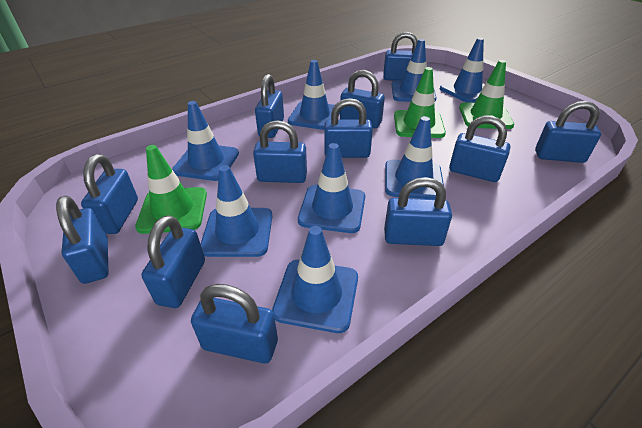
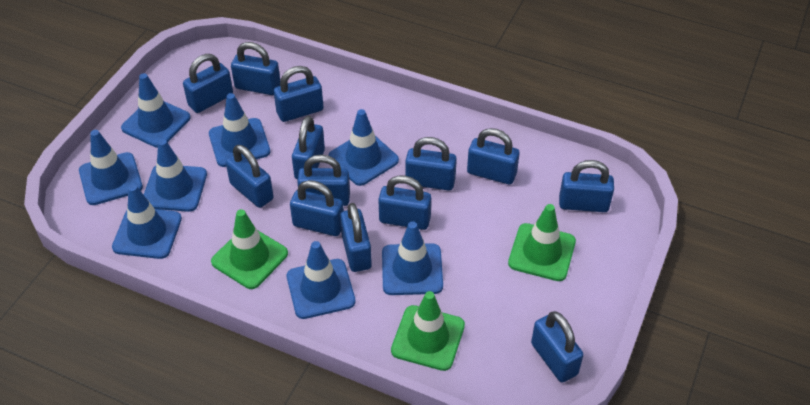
blue padlock: 12 -> 13

